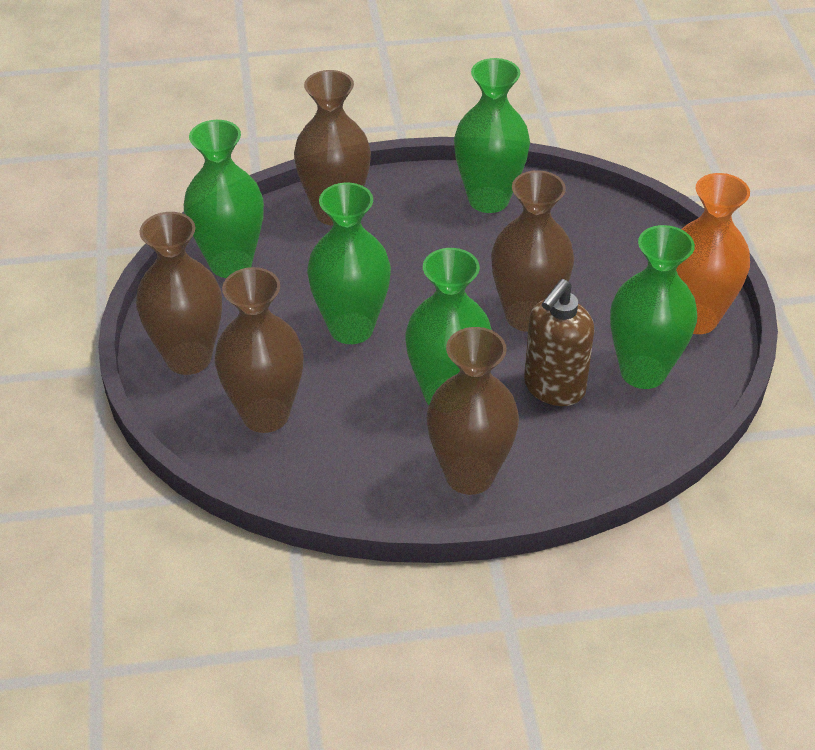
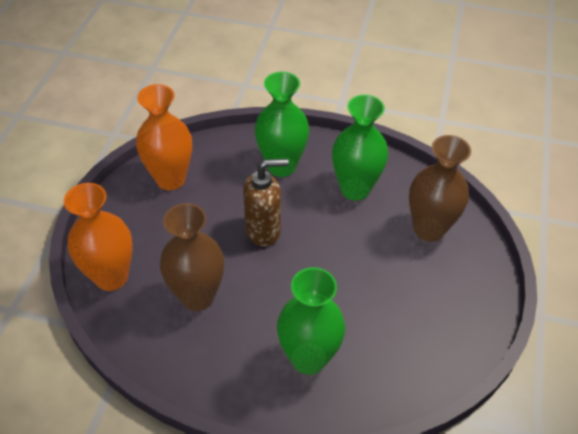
brown vase: 5 -> 2
green vase: 5 -> 3
orange vase: 1 -> 2

